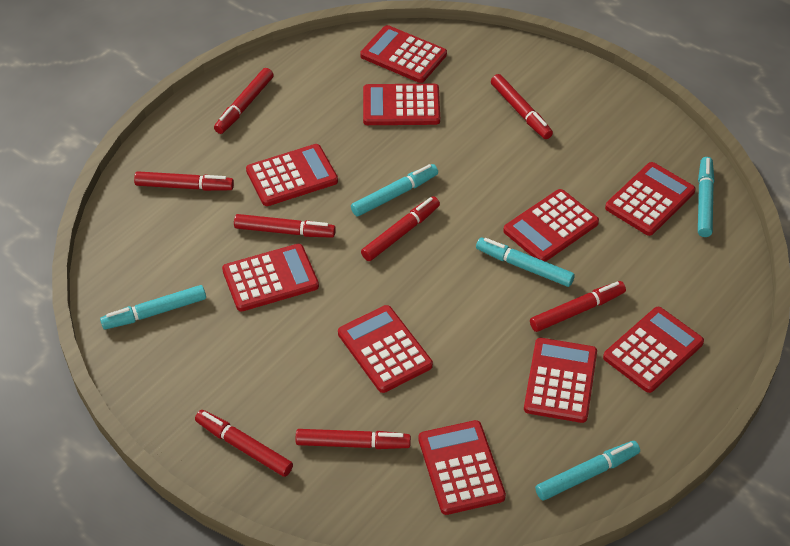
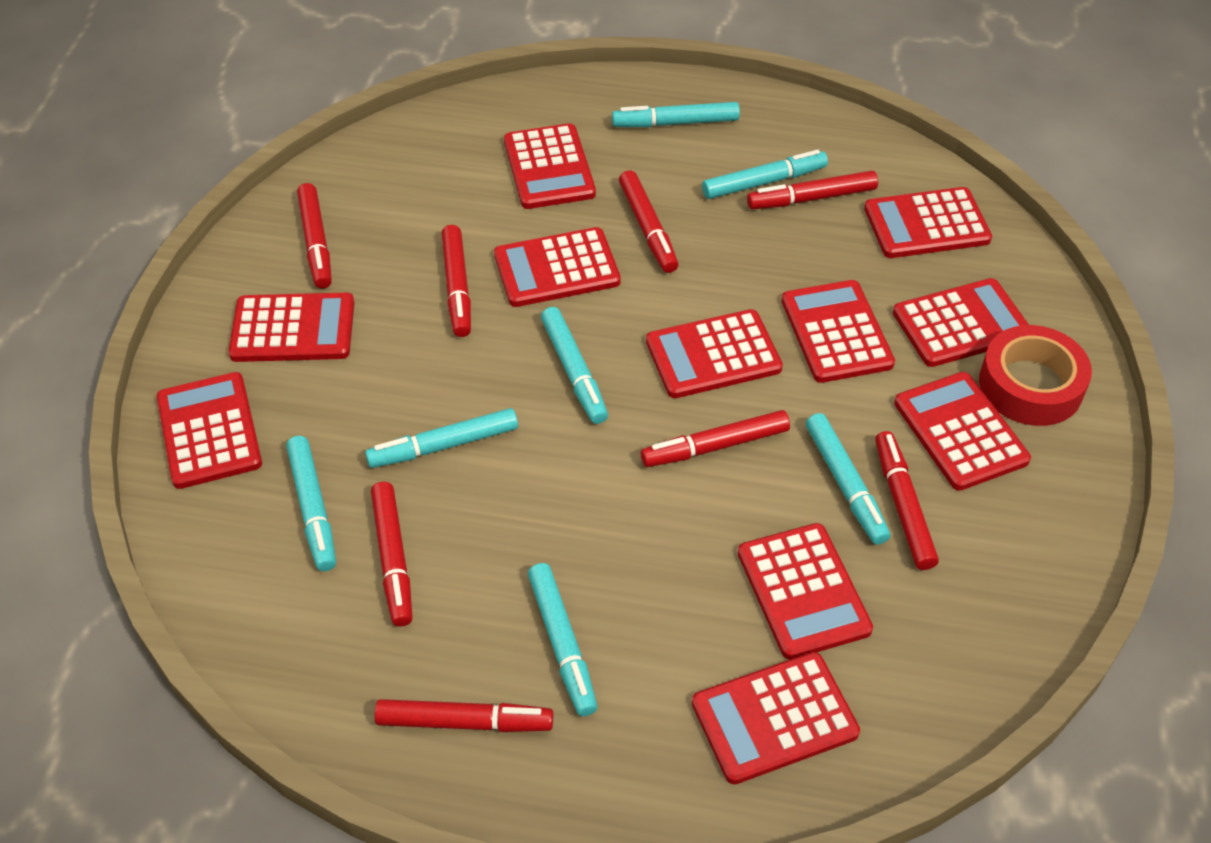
red calculator: 10 -> 11
red tape: 0 -> 1
turquoise marker: 5 -> 7

